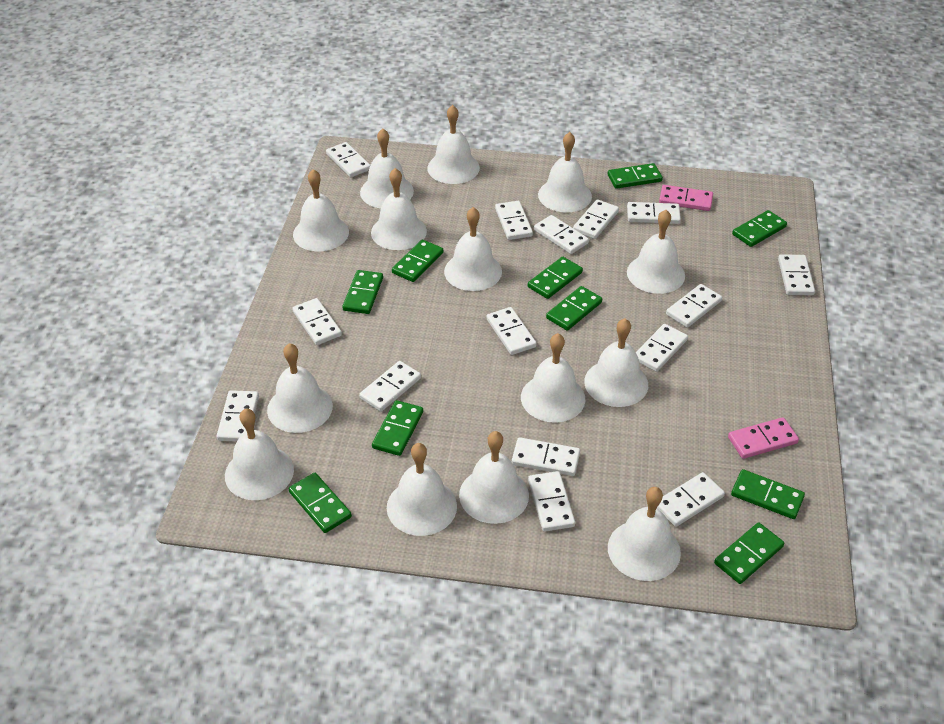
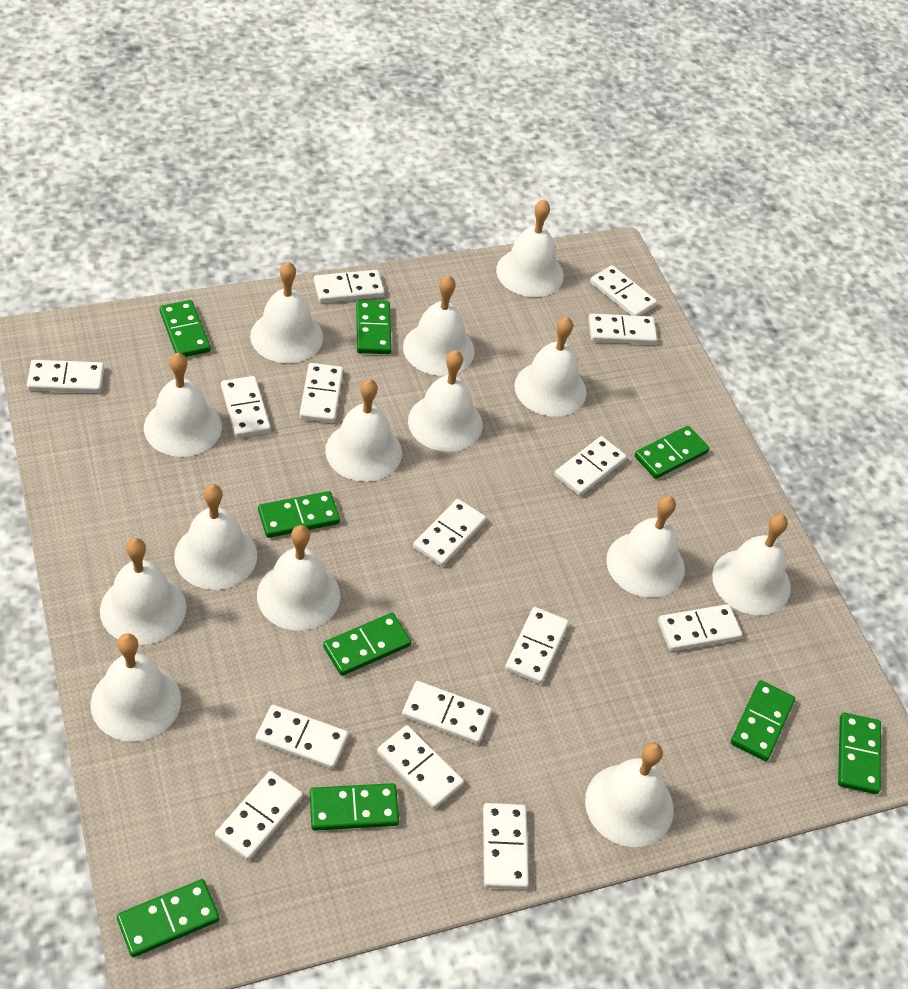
green domino: 10 -> 9
pink domino: 2 -> 0

